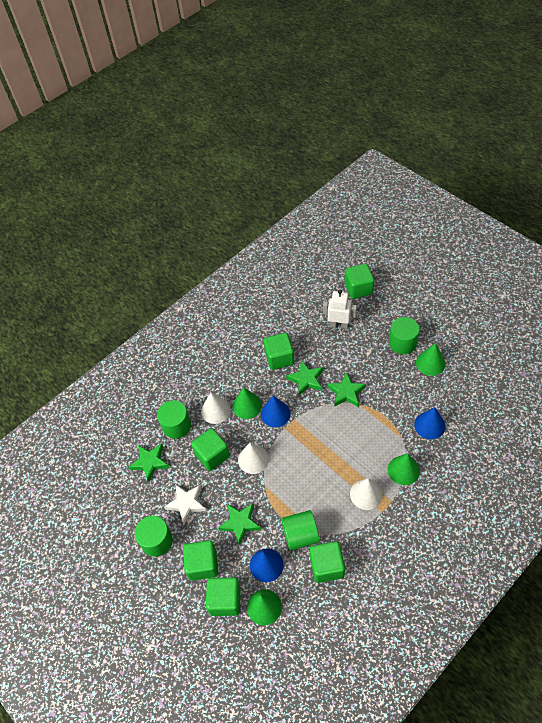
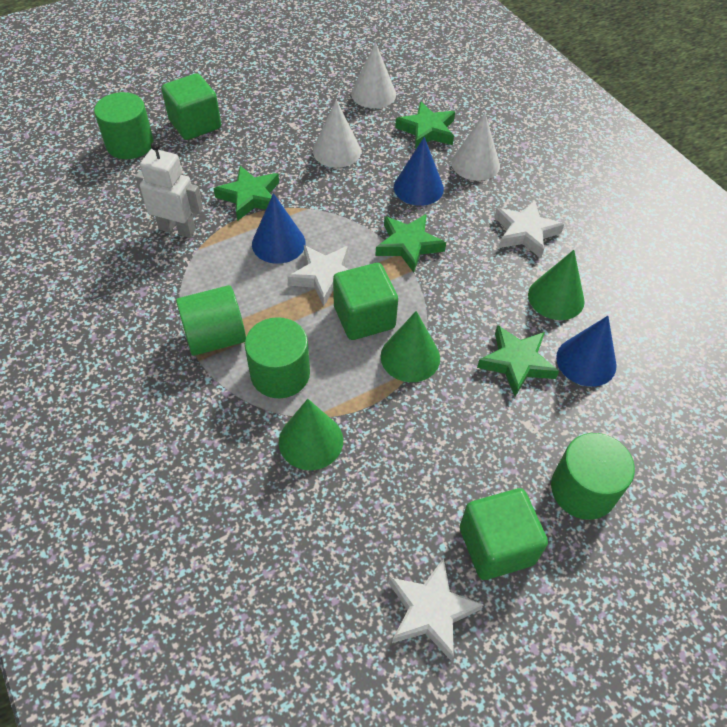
green cone: 4 -> 3
green cube: 6 -> 3
white star: 1 -> 3

